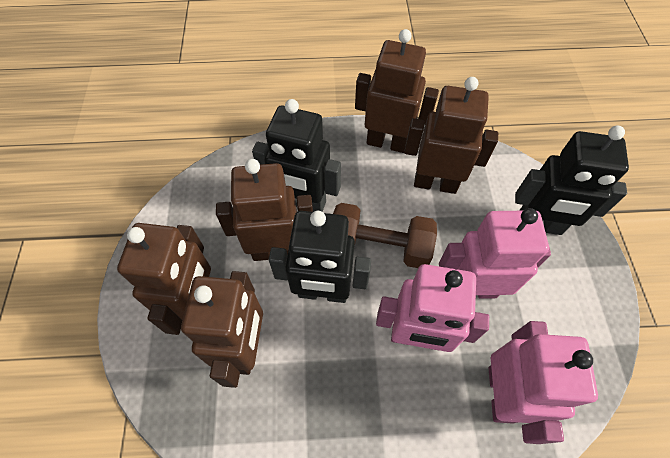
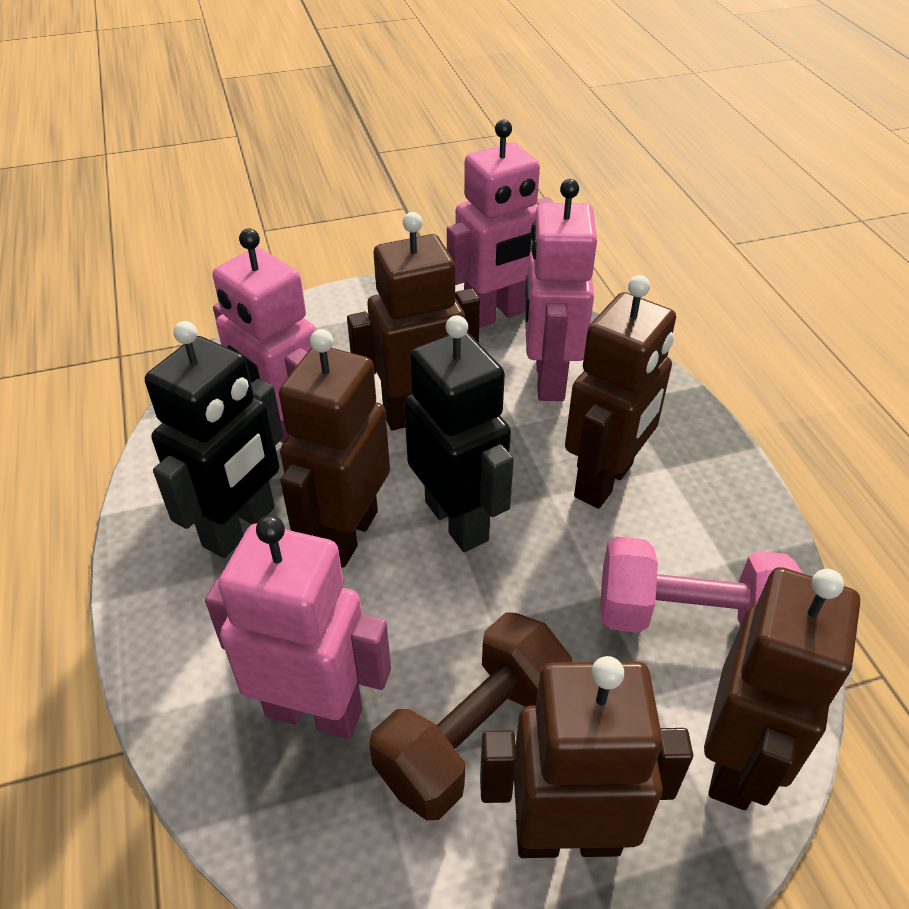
black robot: 3 -> 2
pink dumbbell: 0 -> 1
pink robot: 3 -> 4

